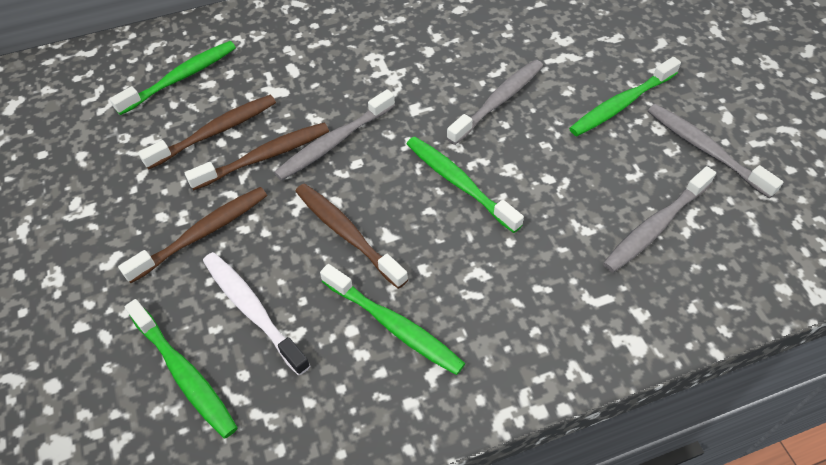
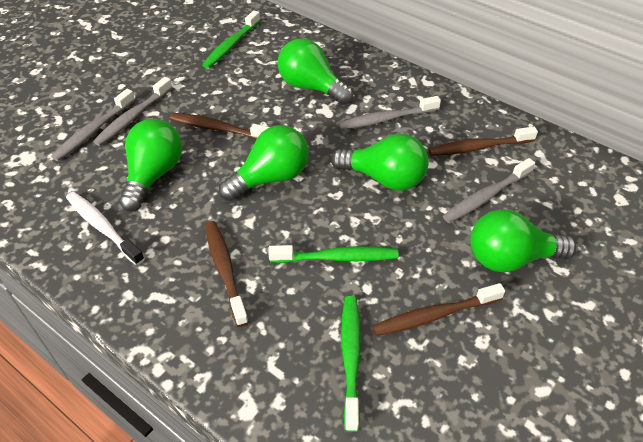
green light bulb: 0 -> 5
green toothbrush: 5 -> 3

